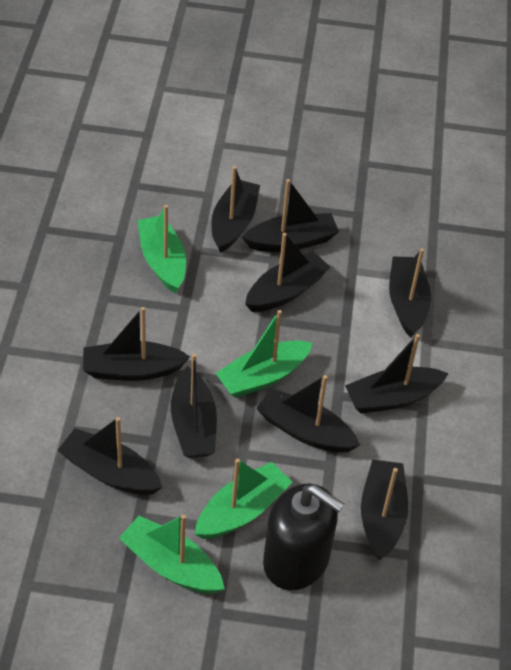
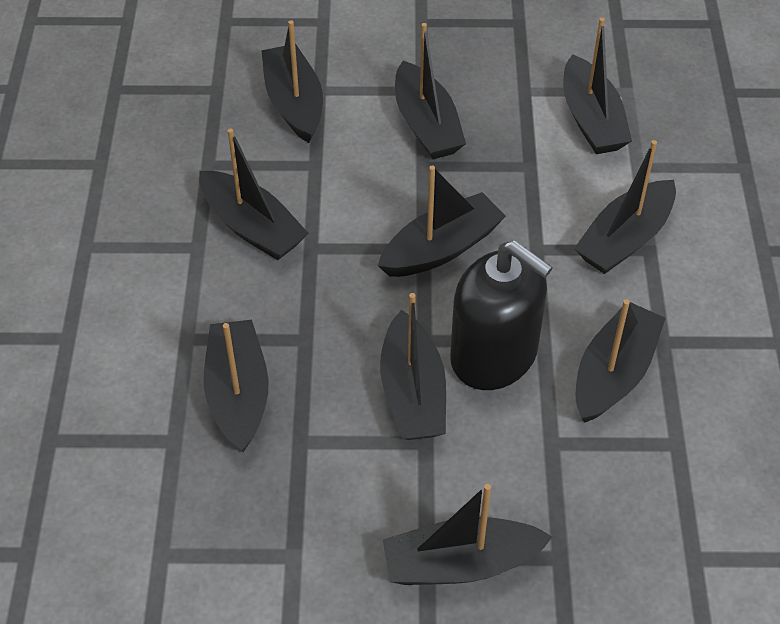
green boat: 4 -> 0

